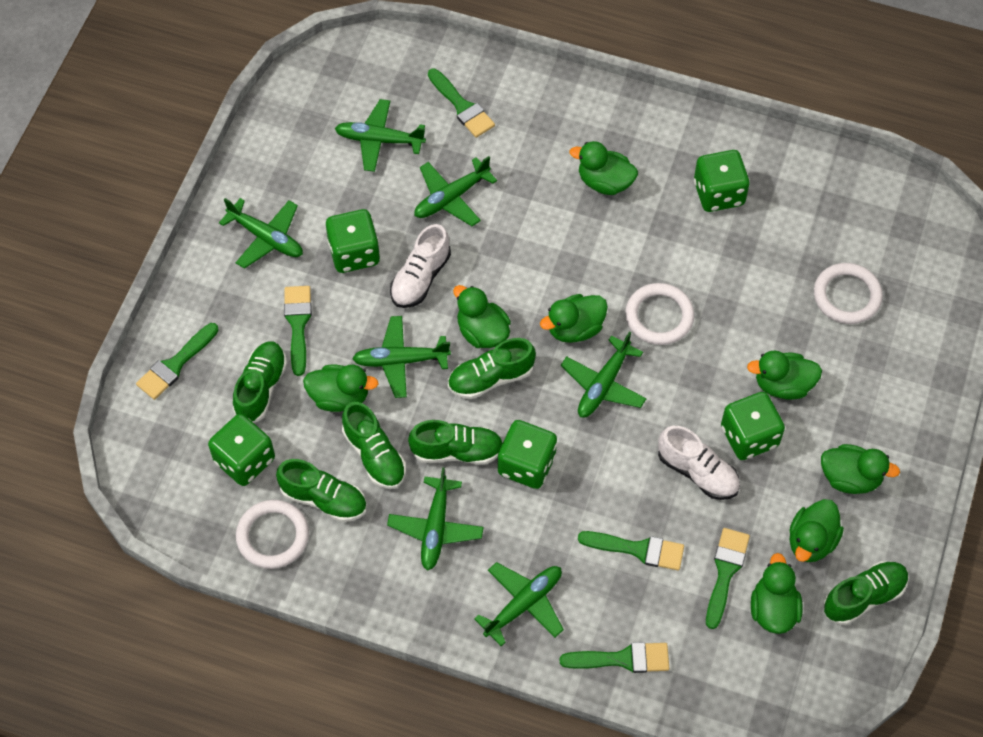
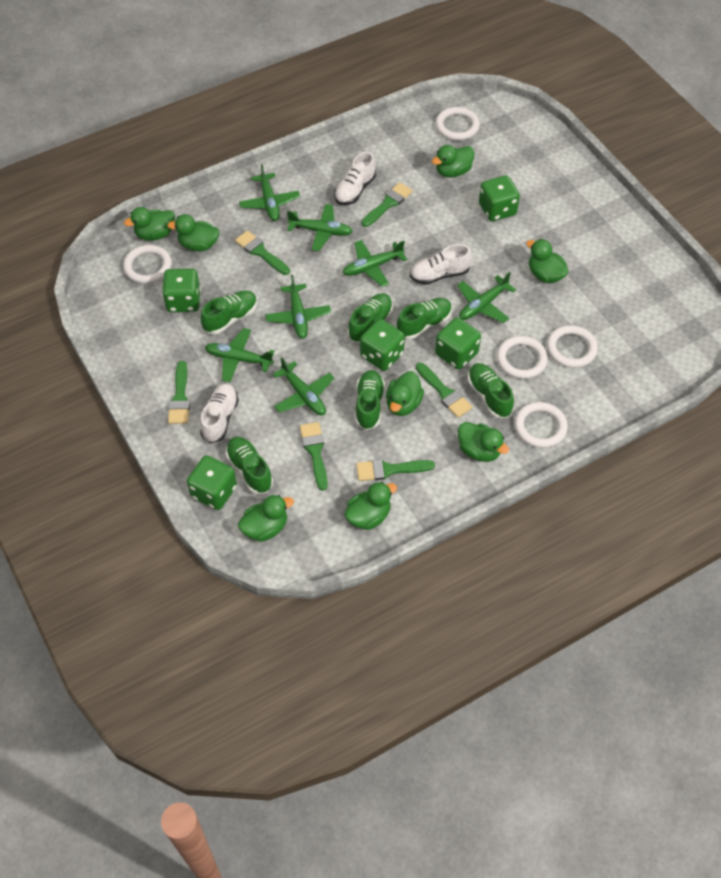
white ring: 3 -> 5
white shoe: 2 -> 3

